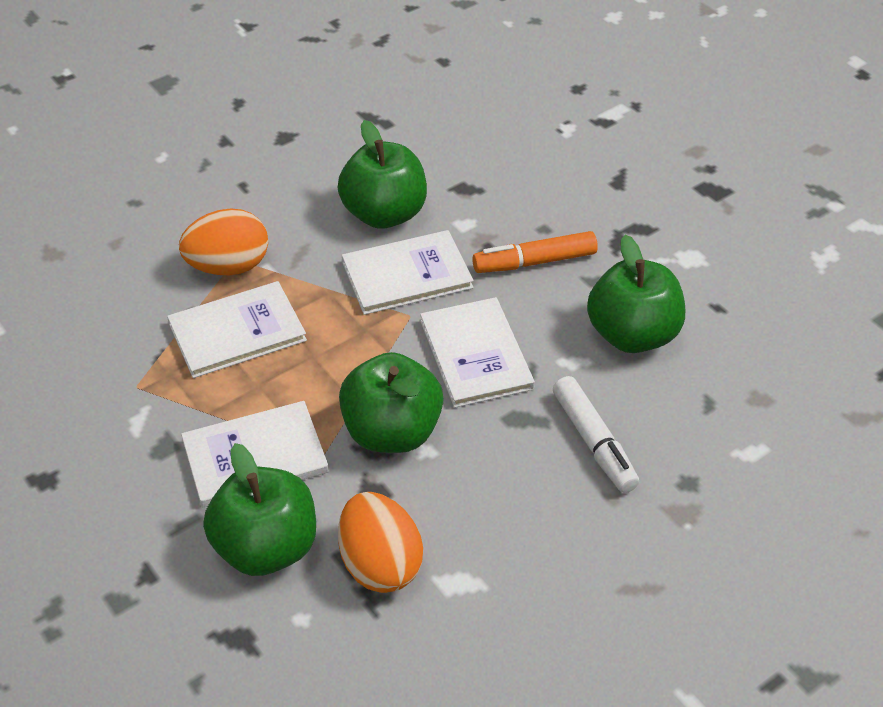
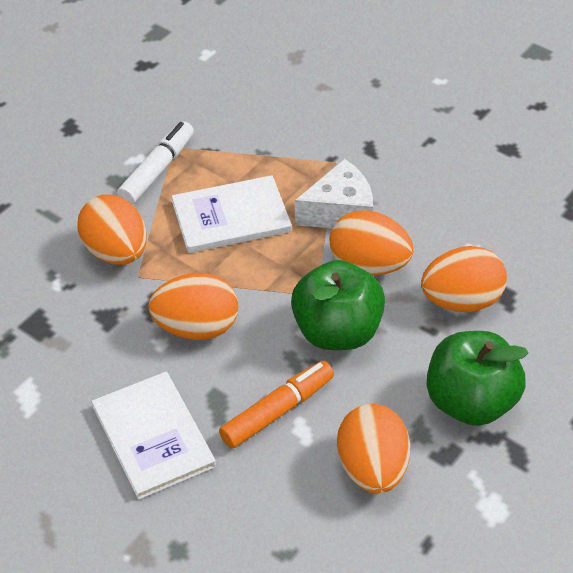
green apple: 4 -> 2
orange egg: 2 -> 5
white book: 4 -> 2
white cheese: 0 -> 1

